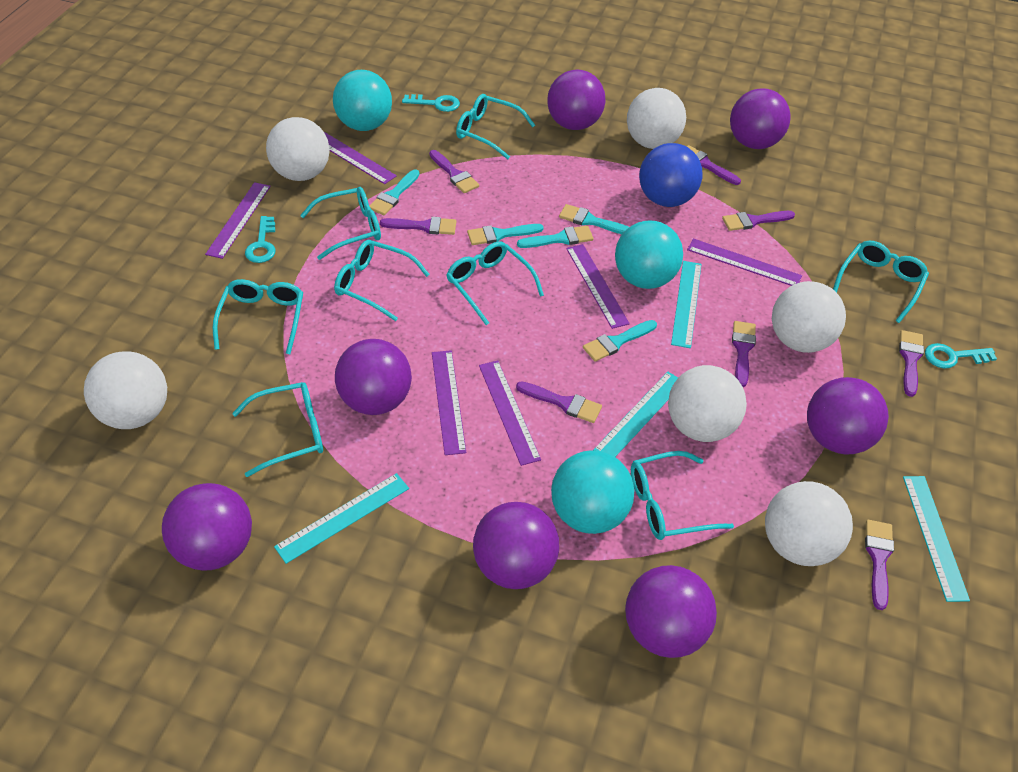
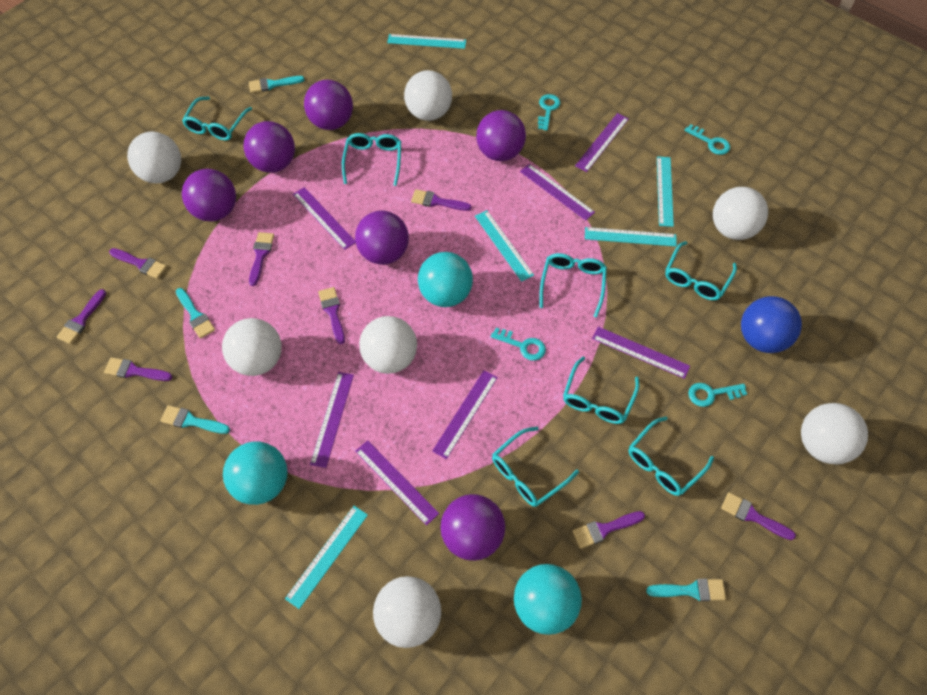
purple ball: 7 -> 6
purple ruler: 6 -> 7
turquoise brush: 5 -> 4
turquoise glasses: 8 -> 7
turquoise key: 3 -> 4
turquoise ruler: 4 -> 5
white ball: 6 -> 7

